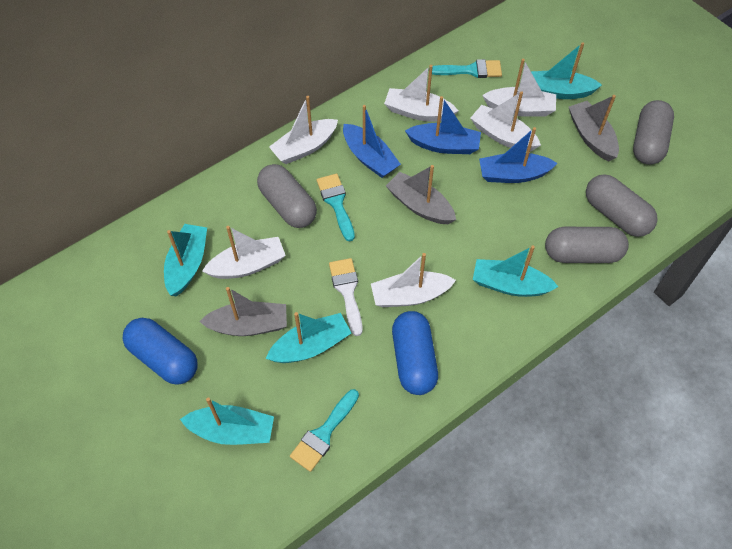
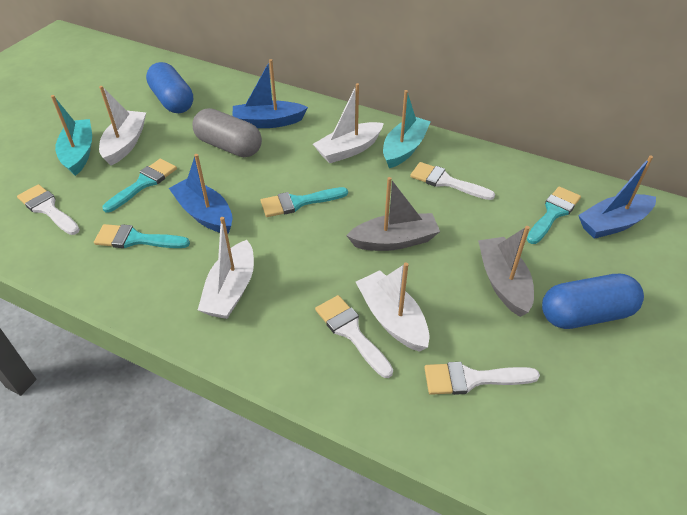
grey boat: 3 -> 2
grey capsule: 4 -> 1
turquoise boat: 5 -> 2
turquoise brush: 3 -> 4
white boat: 6 -> 4
white brush: 1 -> 4

